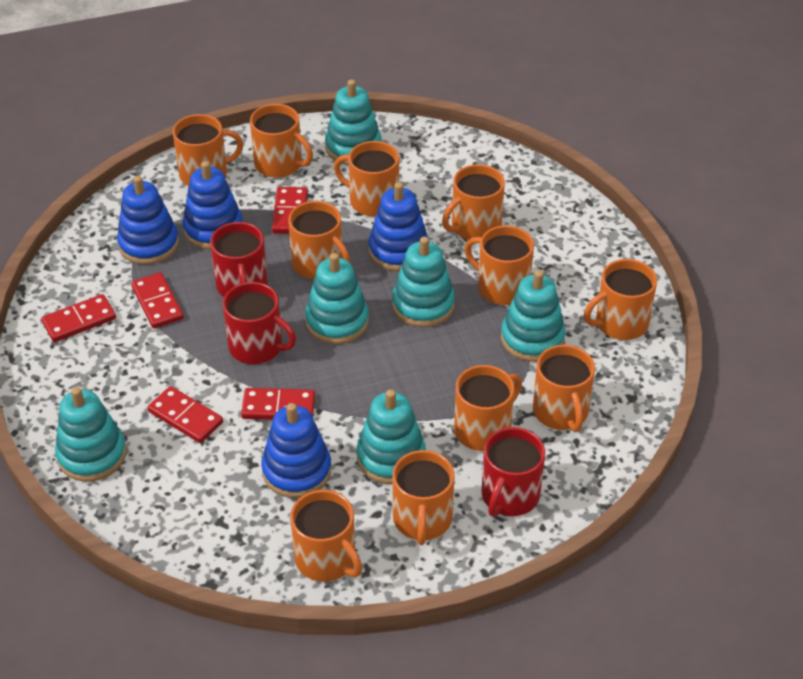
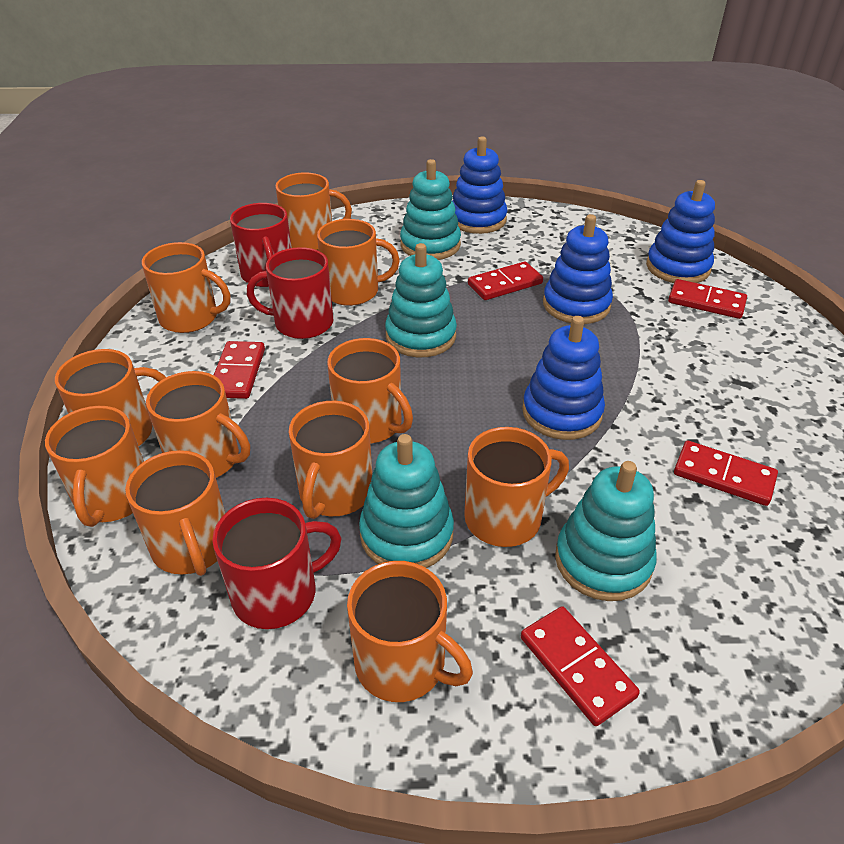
turquoise stacking toy: 6 -> 4

